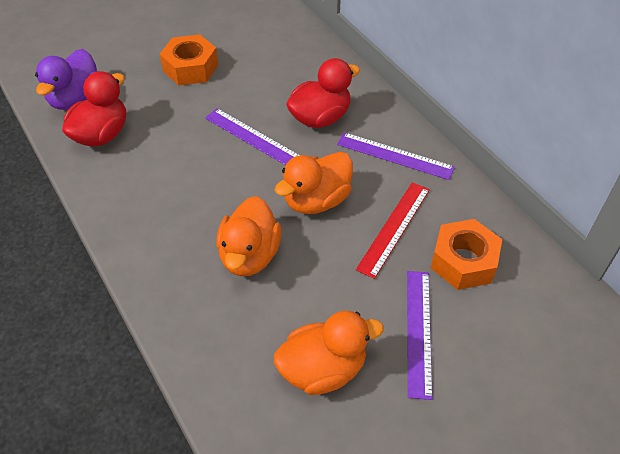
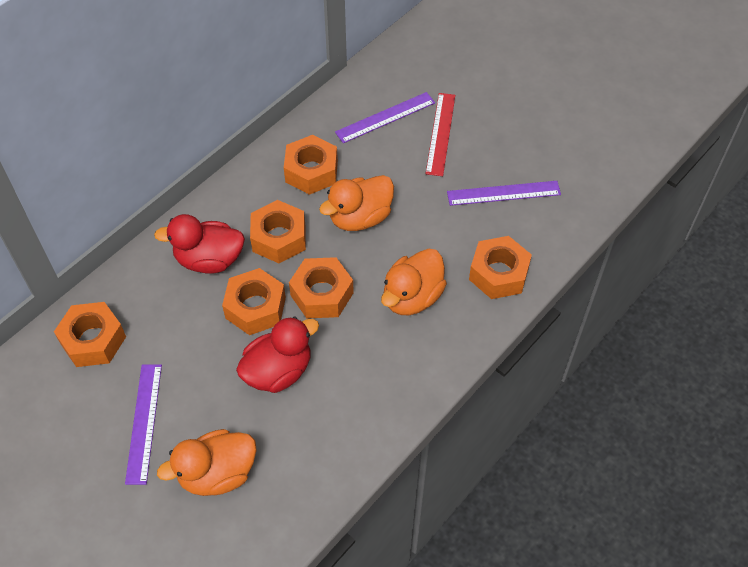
orange nut: 2 -> 6
purple duck: 1 -> 0

